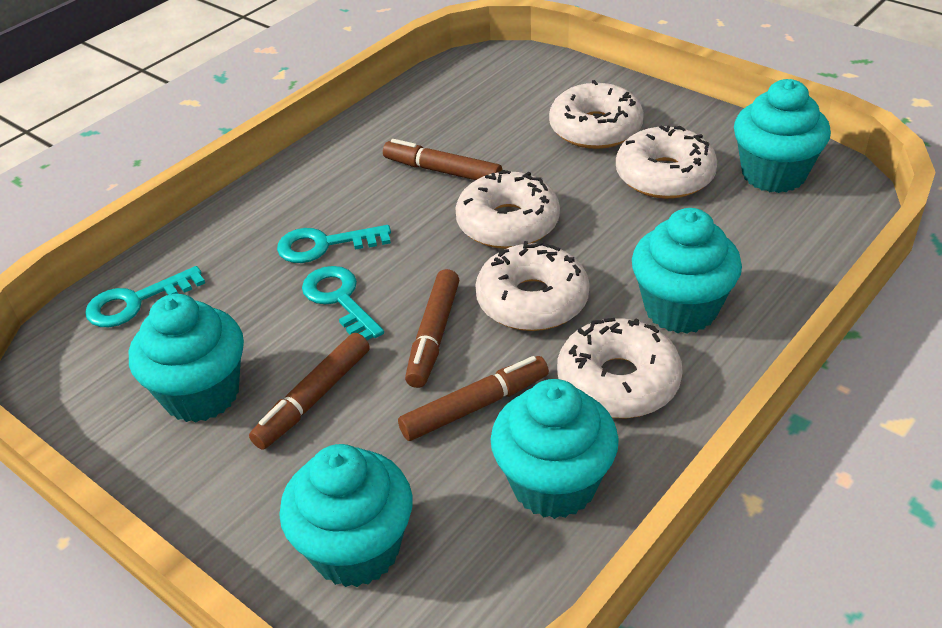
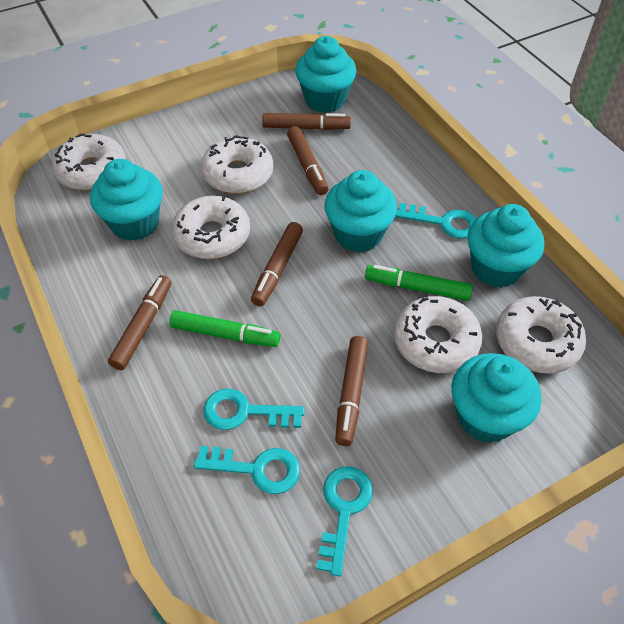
brown marker: 4 -> 5
green marker: 0 -> 2
turquoise key: 3 -> 4

